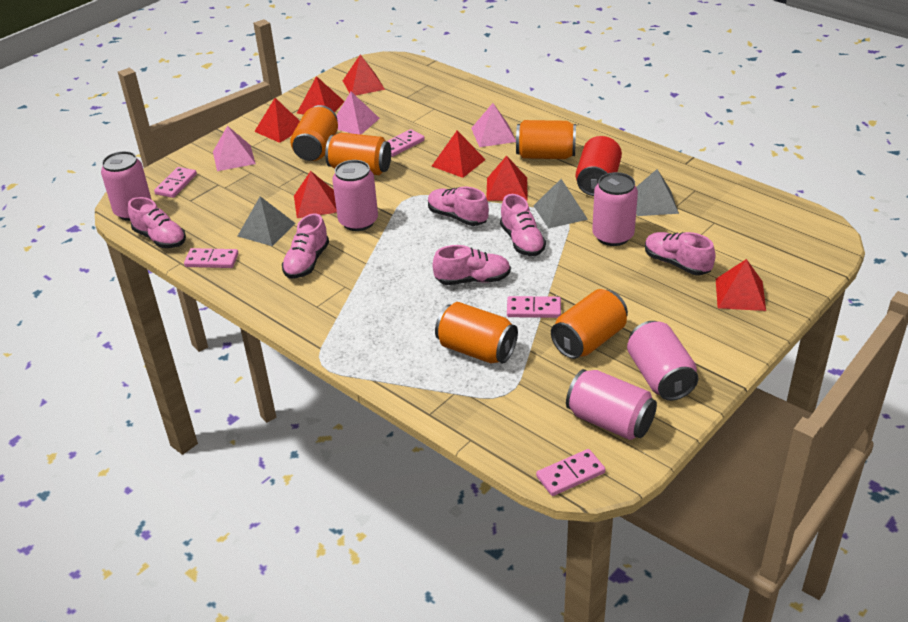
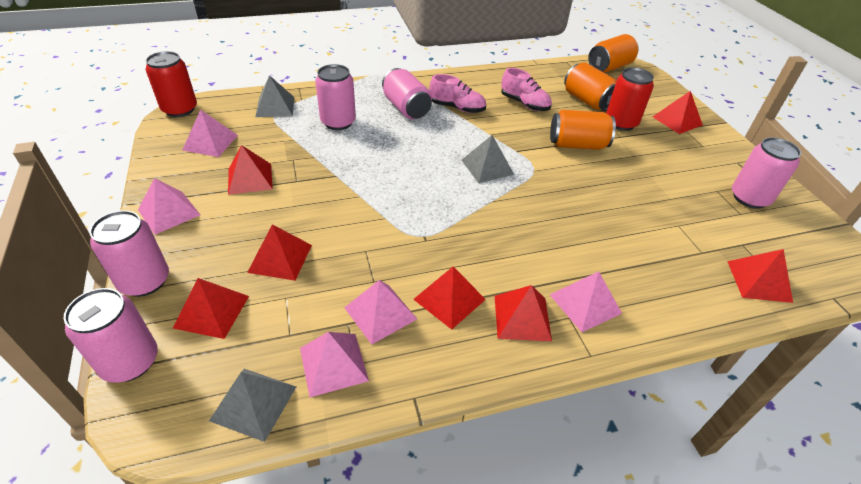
orange can: 5 -> 3
pink domino: 5 -> 0
pink pyramid: 3 -> 5
pink shoe: 6 -> 2
red can: 1 -> 2

